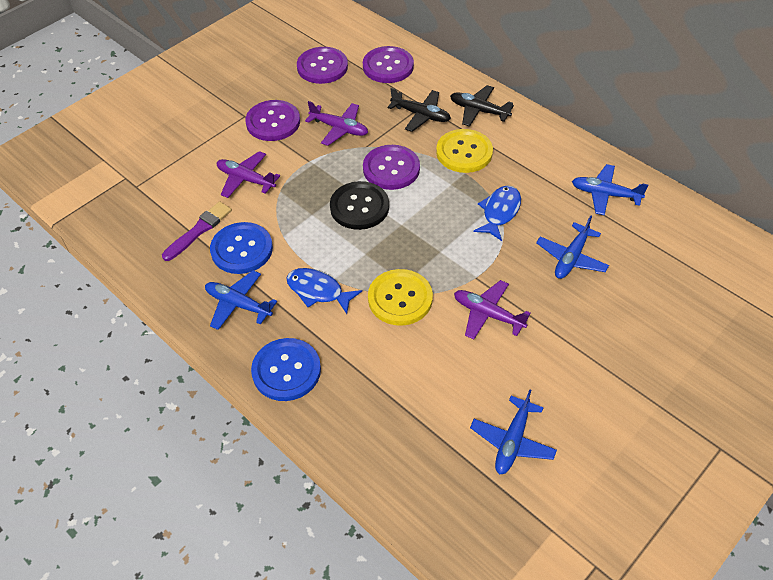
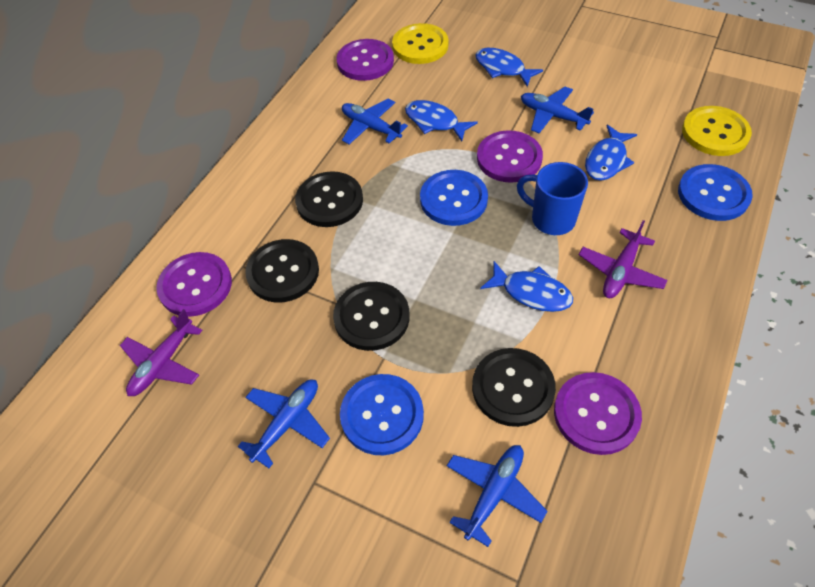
black button: 1 -> 4
black plane: 2 -> 0
blue button: 2 -> 3
blue fish: 2 -> 4
blue mug: 0 -> 1
purple brush: 1 -> 0
purple plane: 3 -> 2

